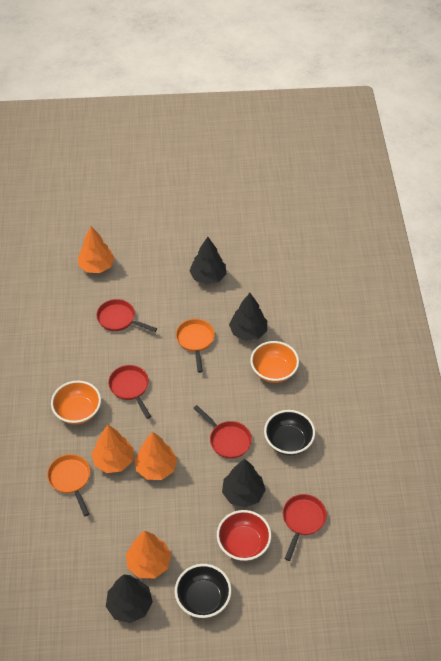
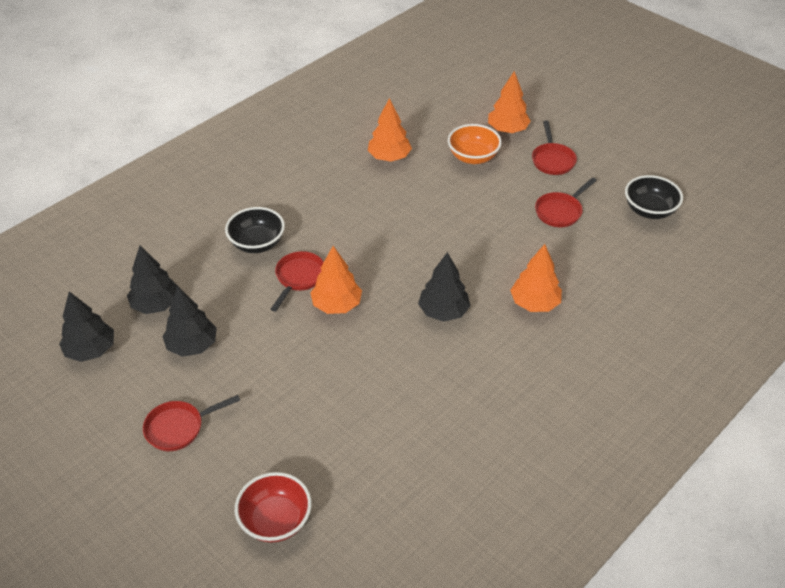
orange bowl: 2 -> 1
orange pan: 2 -> 0

